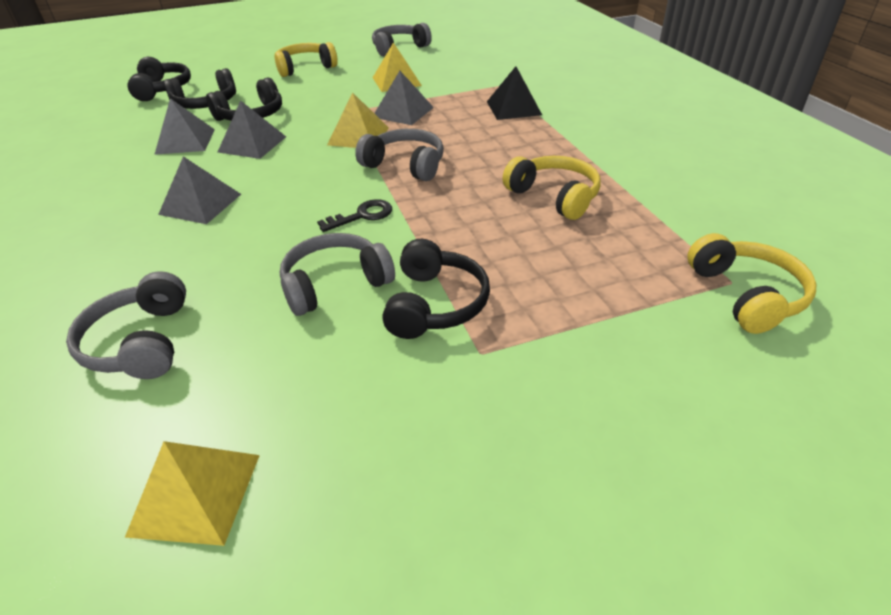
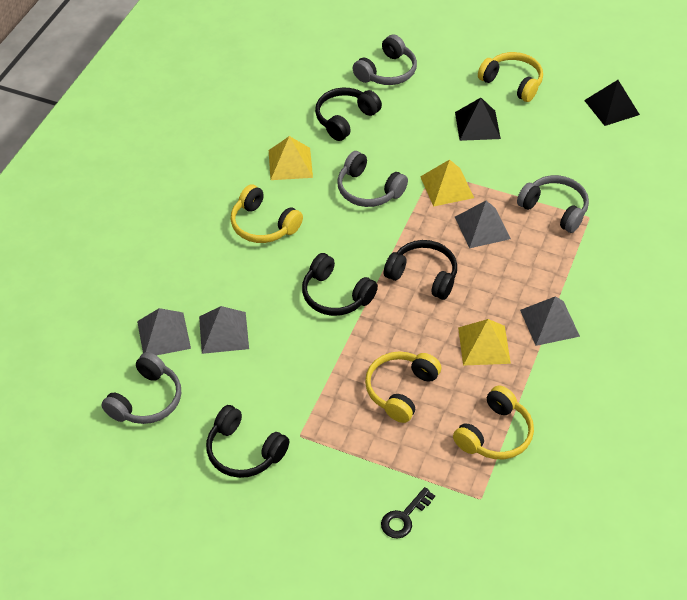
black pyramid: 1 -> 2
yellow headphones: 3 -> 4

